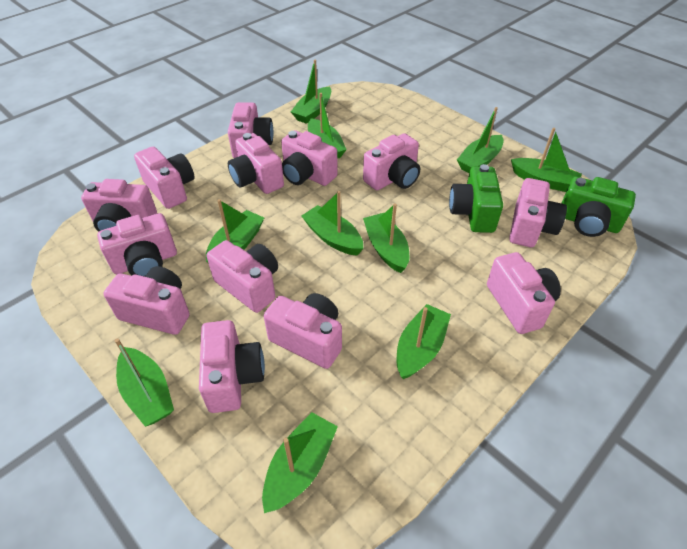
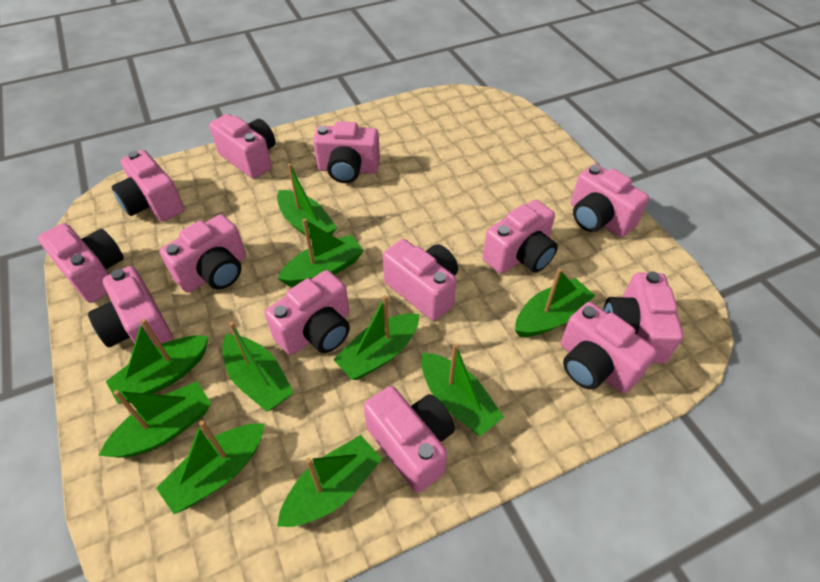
green camera: 2 -> 0

